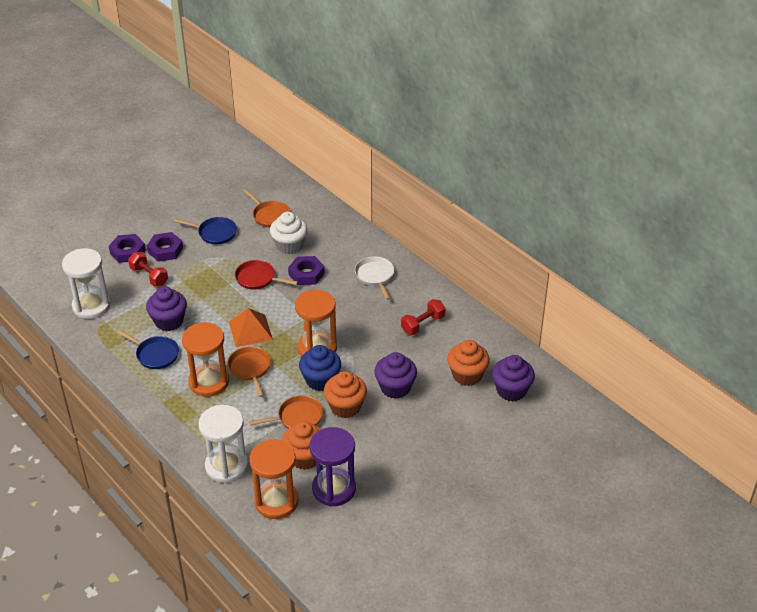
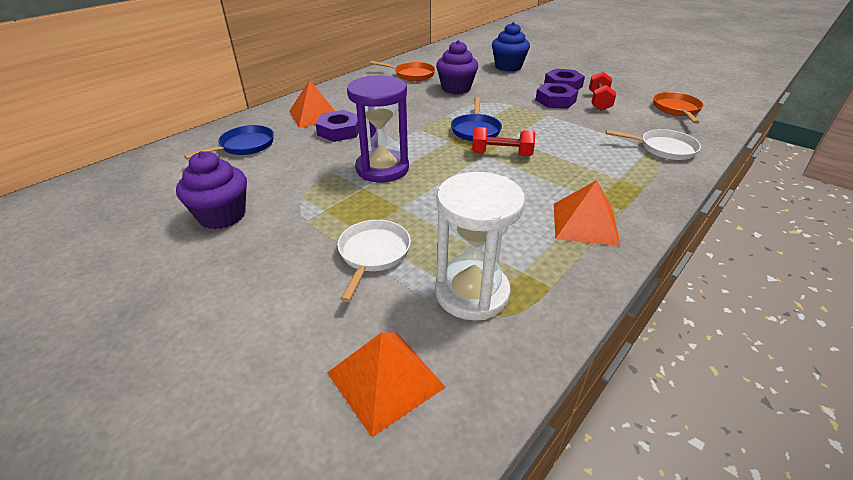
orange cupcake: 3 -> 0
orange hourglass: 3 -> 0
orange pan: 3 -> 2
orange pyramid: 1 -> 3
purple cupcake: 3 -> 2
red pan: 1 -> 0
white cupcake: 1 -> 0
white hourglass: 2 -> 1
white pan: 1 -> 2

